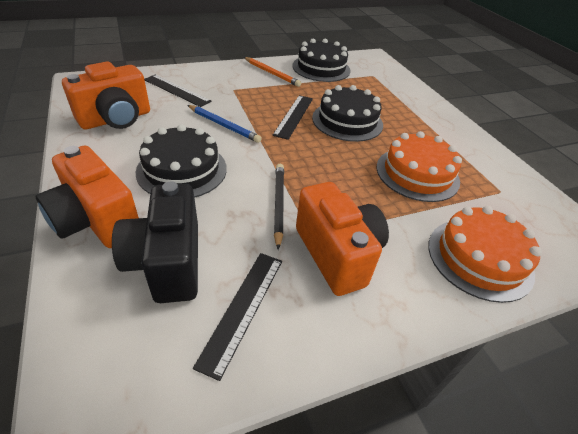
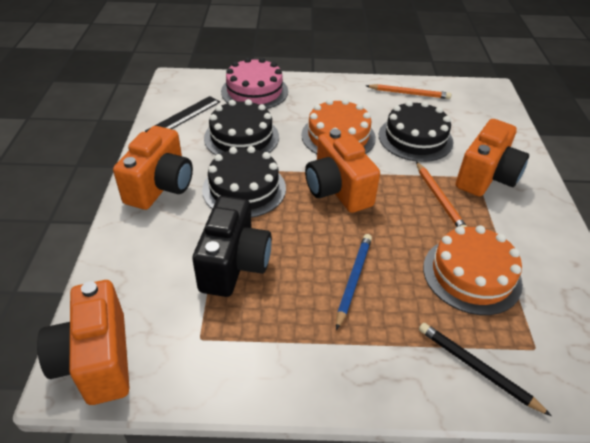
black ruler: 3 -> 1
orange camera: 3 -> 4
orange pencil: 1 -> 2
pink cake: 0 -> 1

